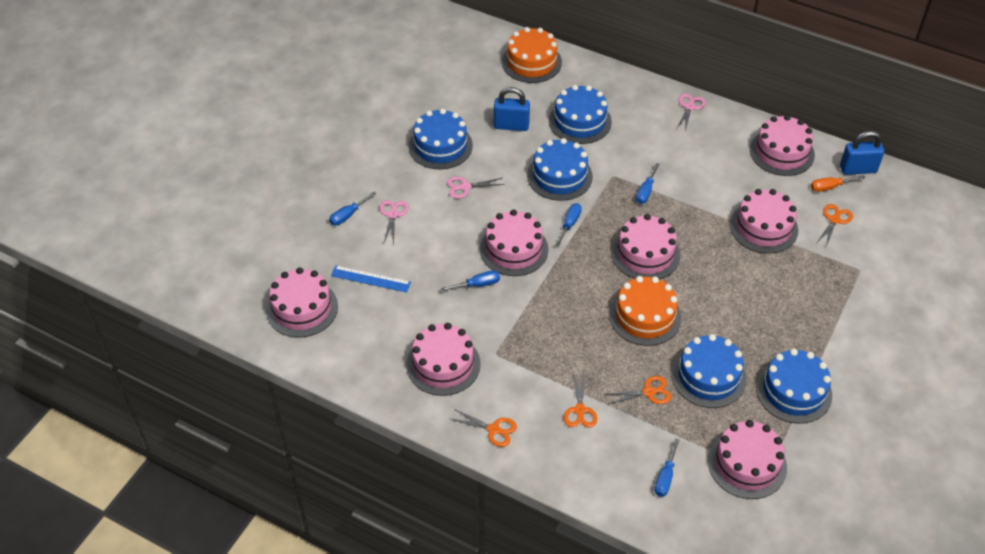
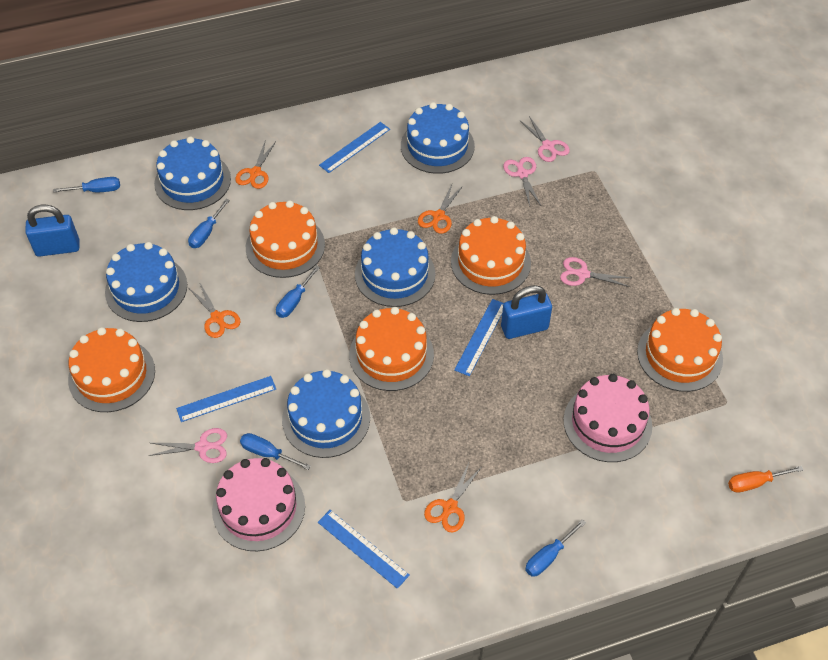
blue ruler: 1 -> 4
orange cake: 2 -> 5
pink cake: 7 -> 2
pink scissors: 3 -> 4

